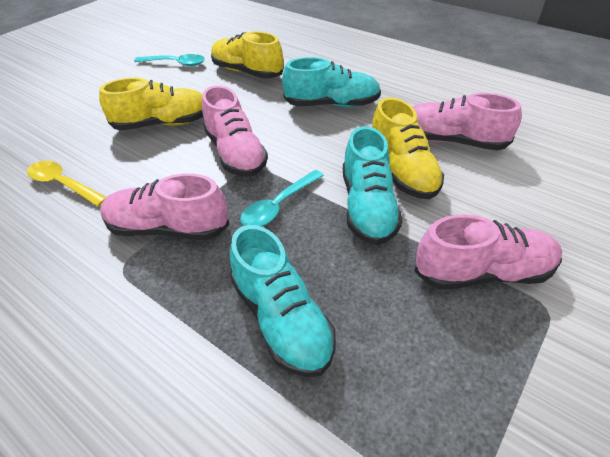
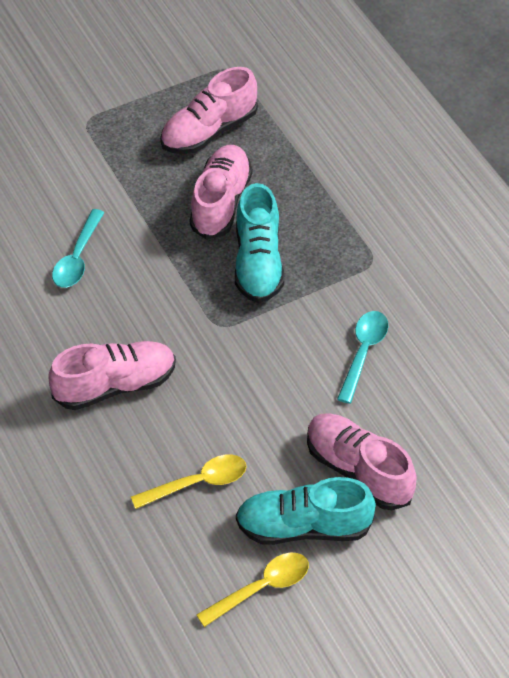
turquoise shoe: 3 -> 2
yellow shoe: 3 -> 0
yellow spoon: 1 -> 2

